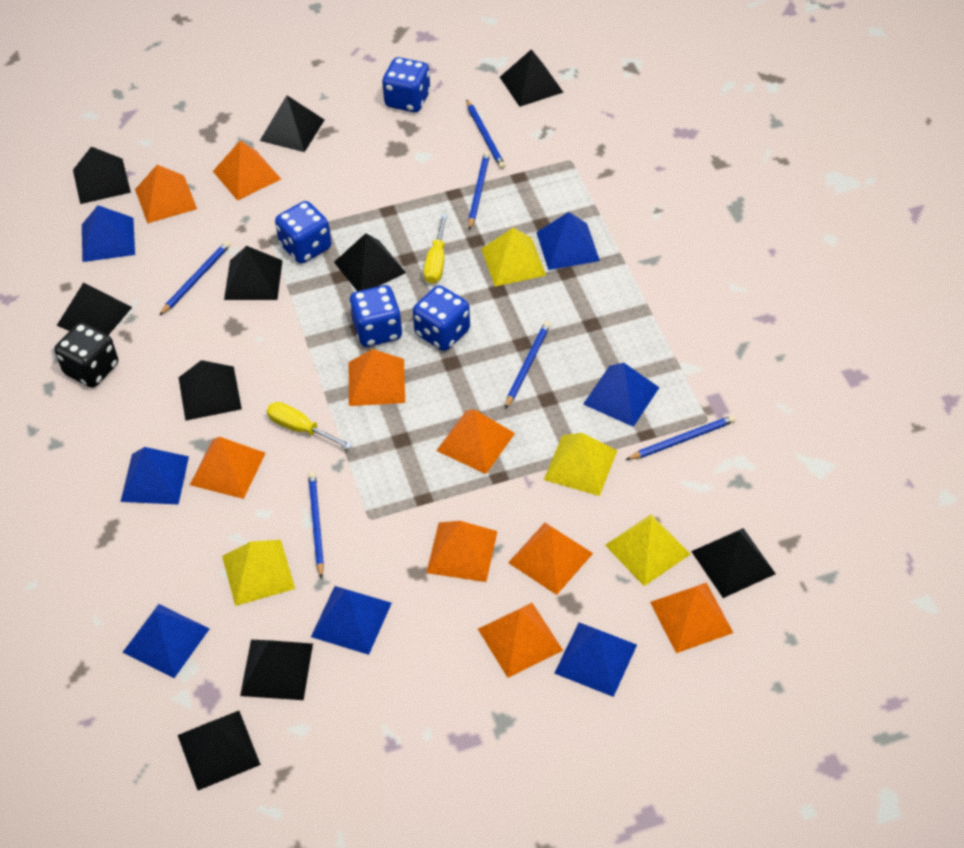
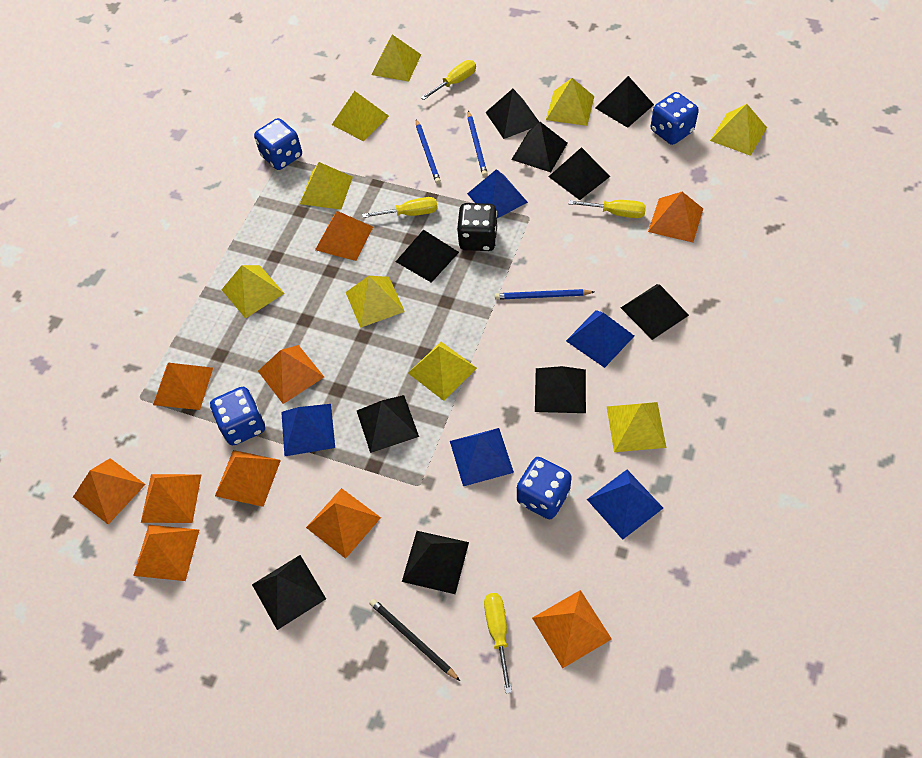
black pencil: 0 -> 1
blue pencil: 6 -> 3
blue pyramid: 7 -> 5
orange pyramid: 9 -> 10
yellow pyramid: 4 -> 9
yellow screwdriver: 2 -> 4

